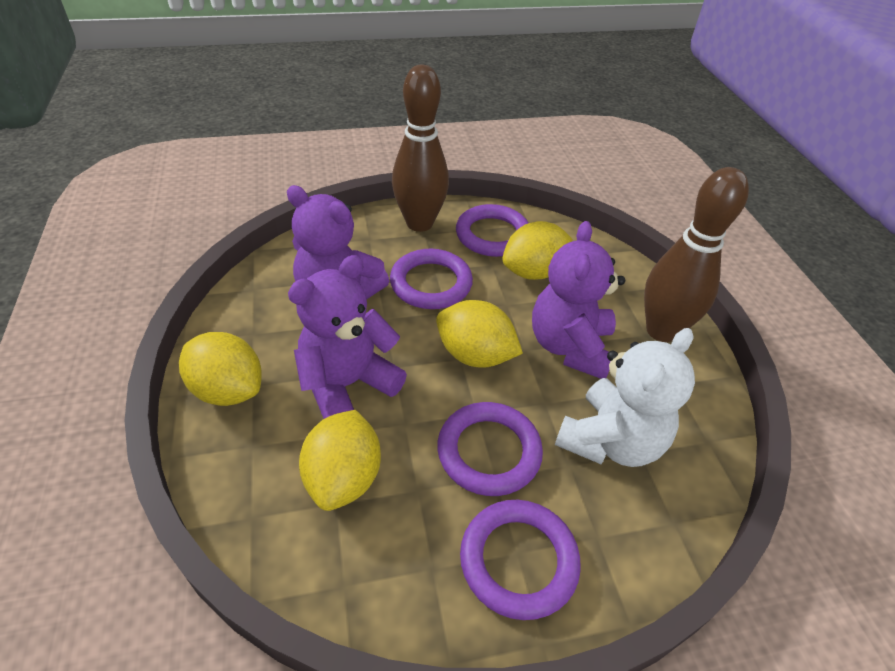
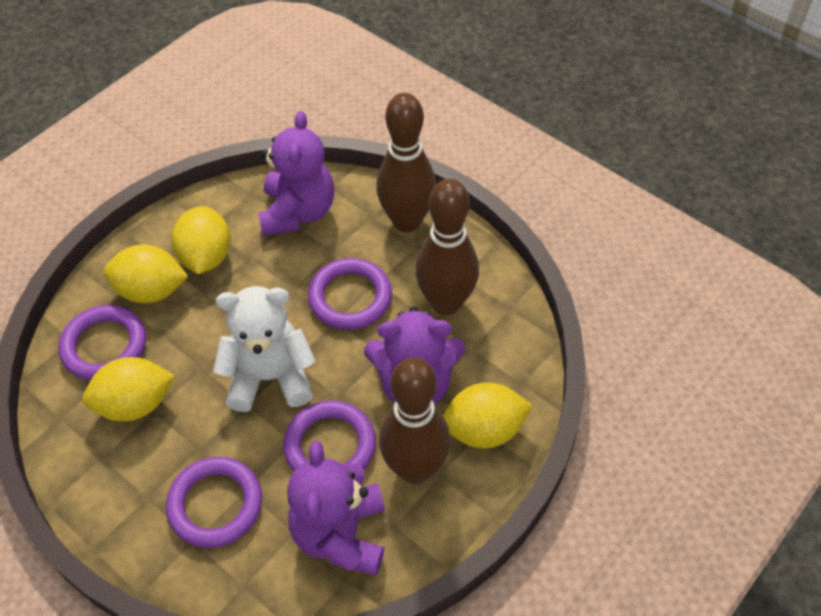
brown bowling pin: 2 -> 3

